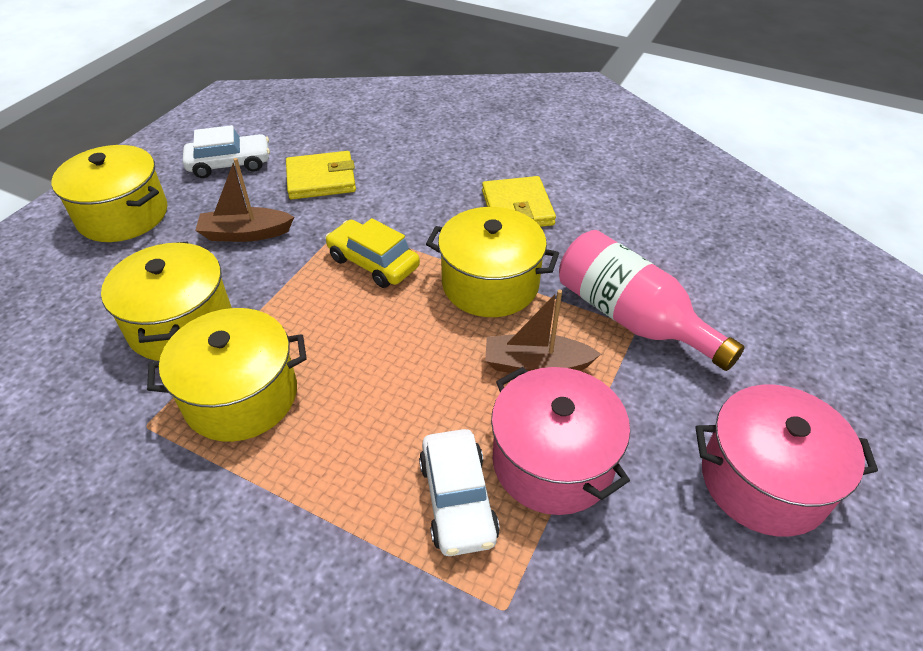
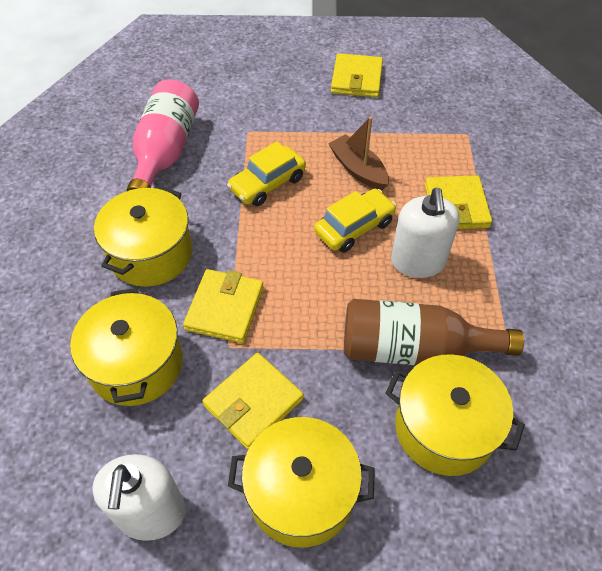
brown boat: 2 -> 1
brown bottle: 0 -> 1
pink pot: 2 -> 0
white car: 2 -> 0
white soap dispenser: 0 -> 2
yellow car: 1 -> 2
yellow wallet: 2 -> 4

